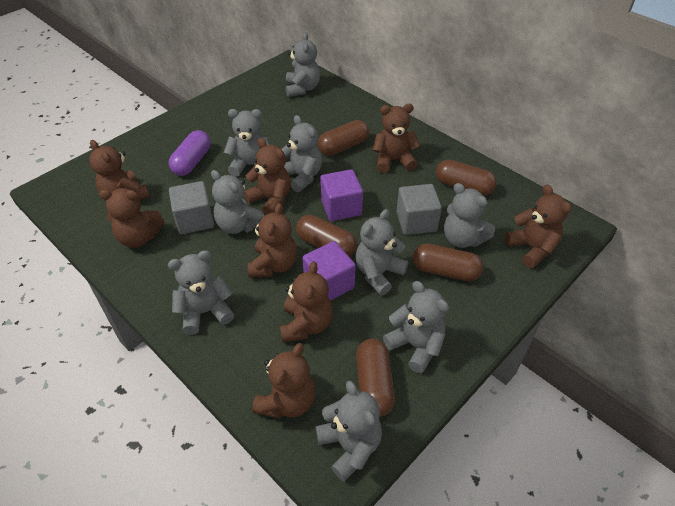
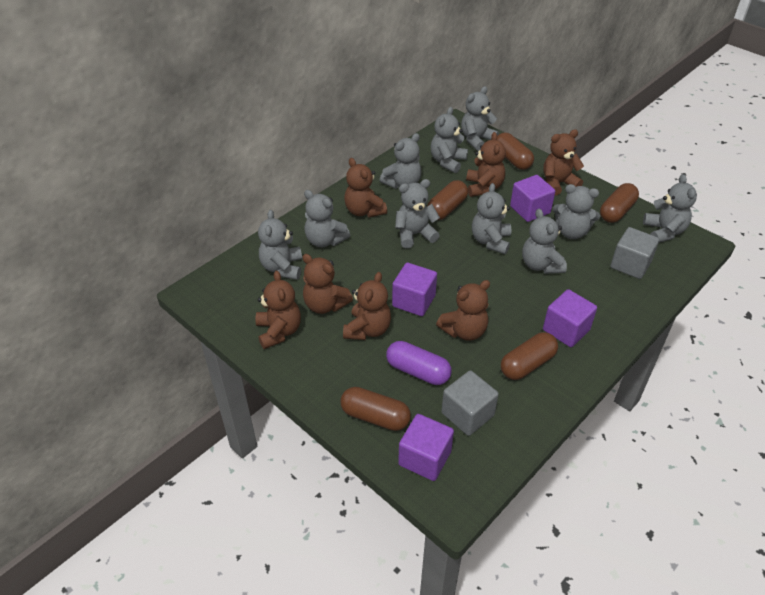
brown teddy bear: 8 -> 7
grey teddy bear: 9 -> 10
purple cube: 2 -> 4

